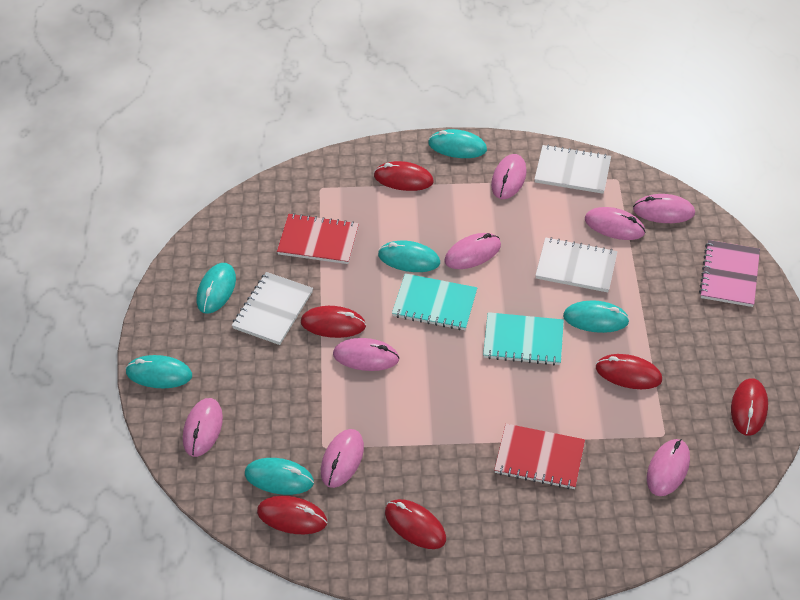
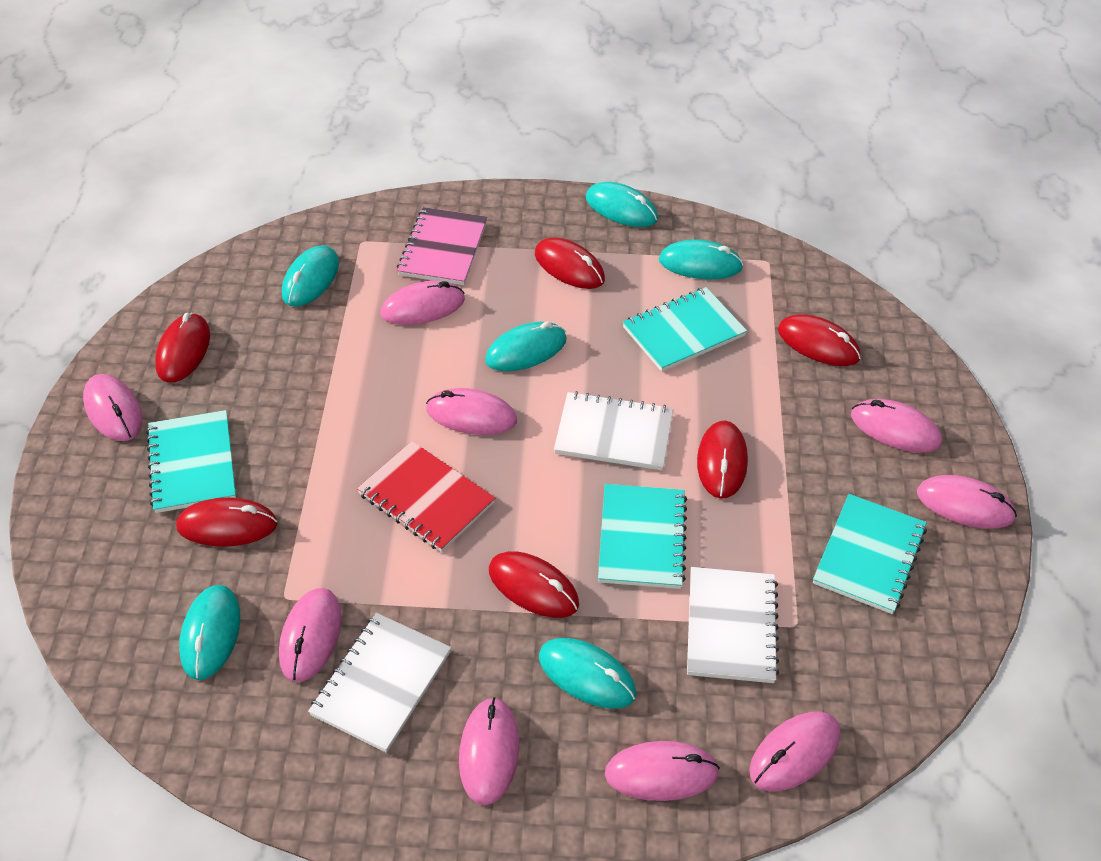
pink mouse: 8 -> 9
red notebook: 2 -> 1
turquoise notebook: 2 -> 4

